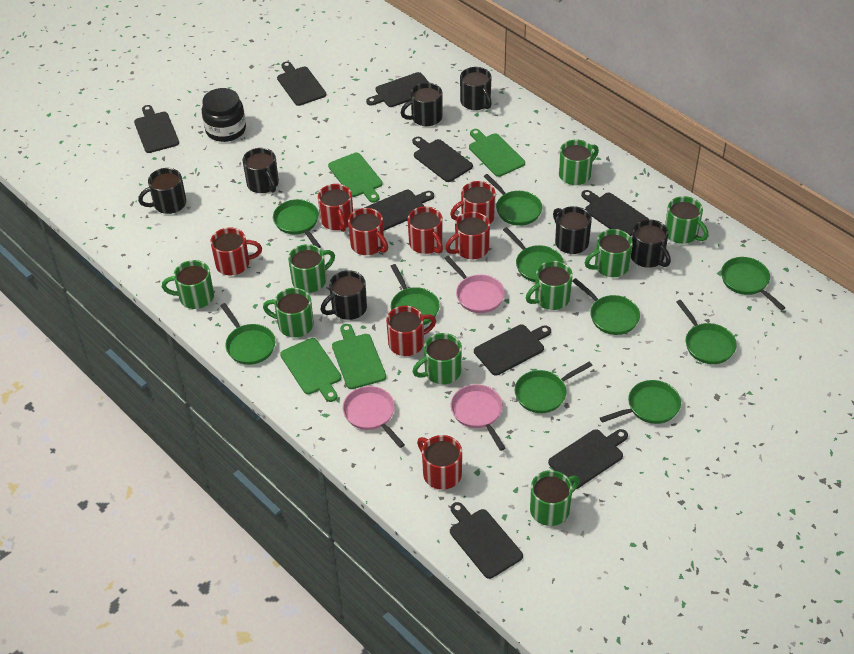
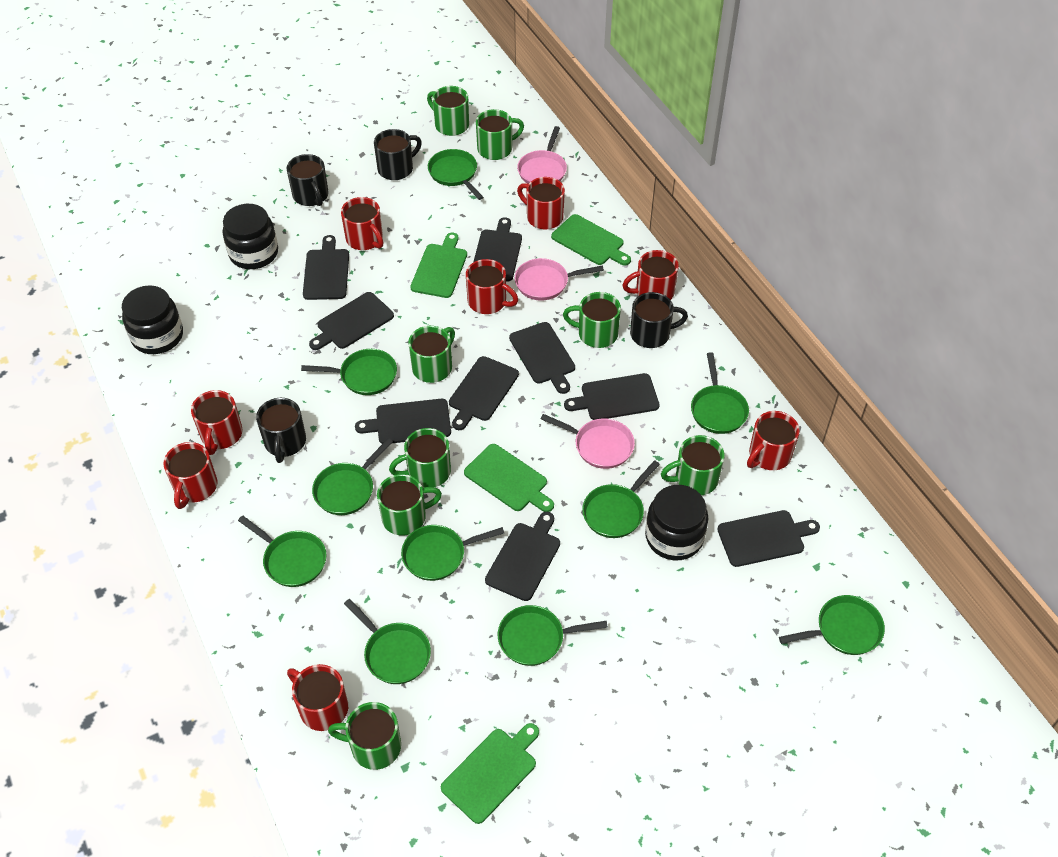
black jar: 1 -> 3
black mug: 7 -> 4
green mug: 9 -> 8

